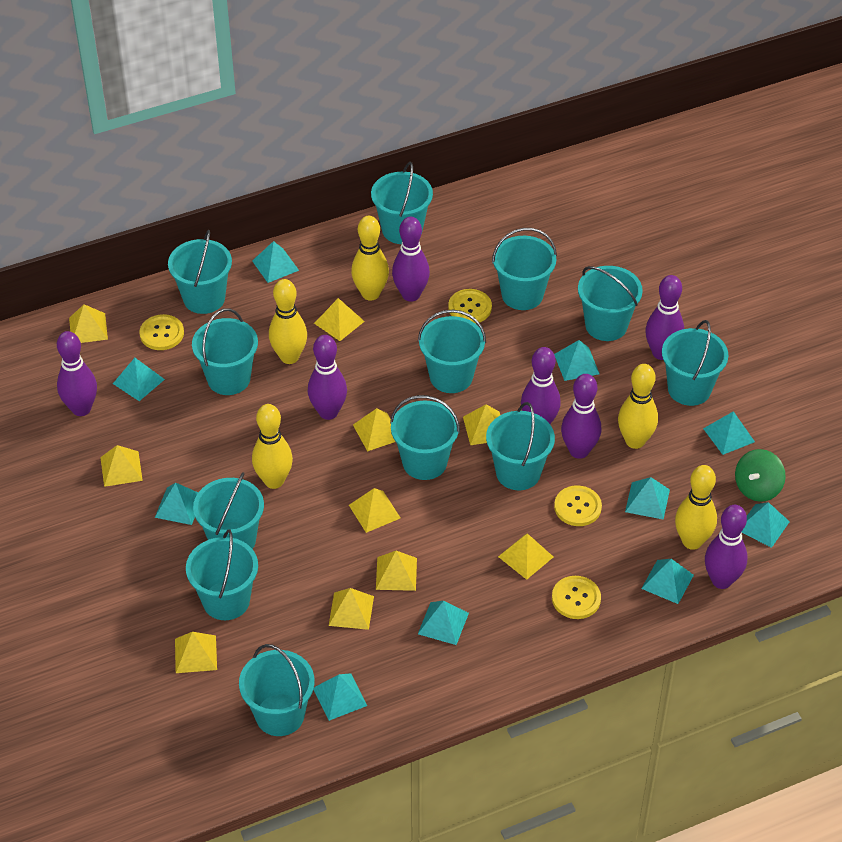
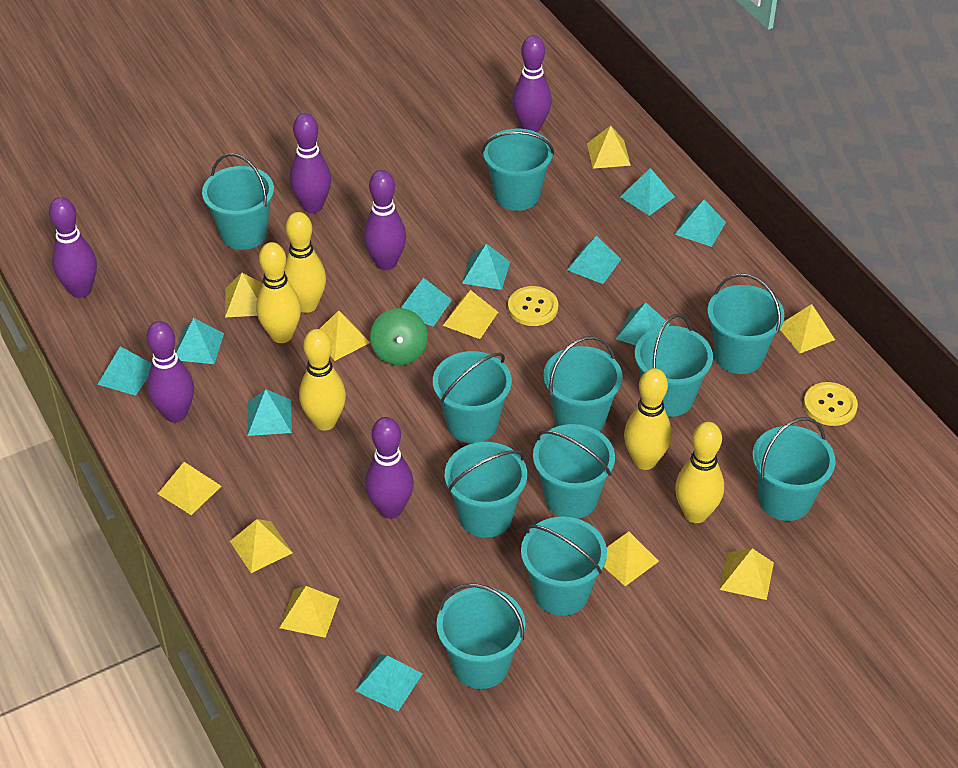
purple bowling pin: 7 -> 6
turquoise bucket: 12 -> 11
yellow button: 4 -> 2

